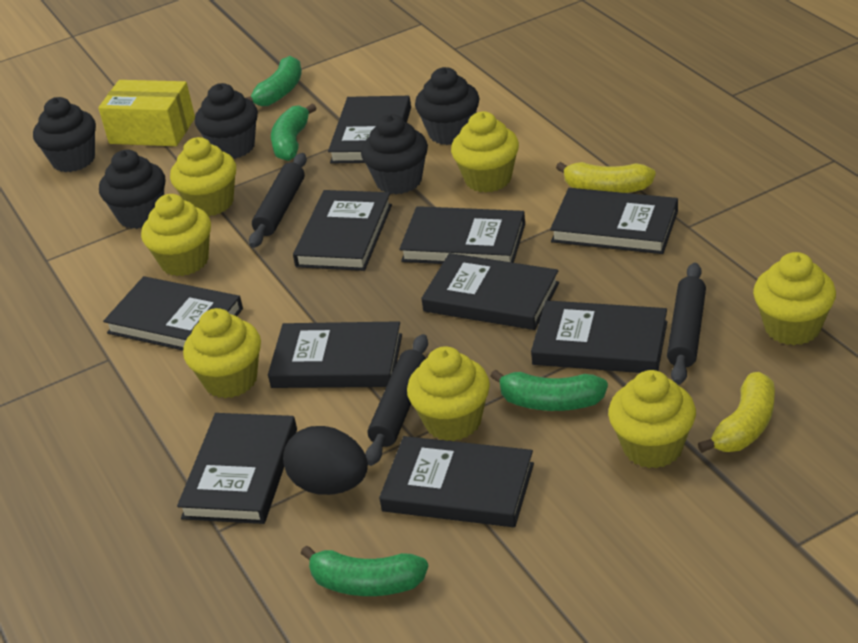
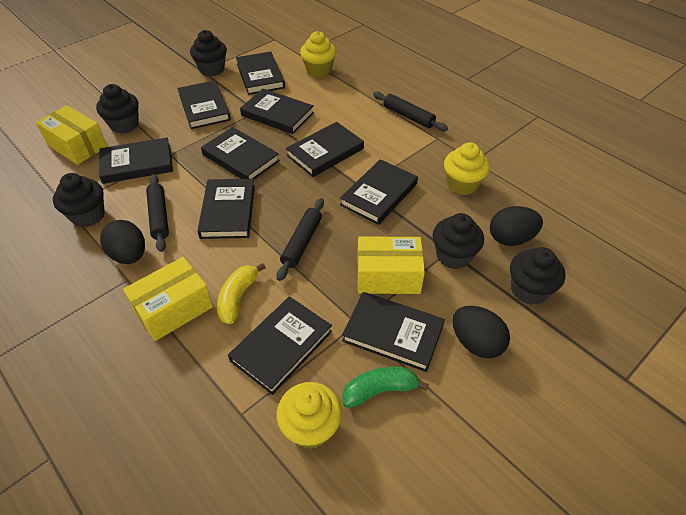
black egg: 1 -> 3
green banana: 4 -> 1
yellow banana: 2 -> 1
yellow box: 1 -> 3
yellow cupcake: 7 -> 3

